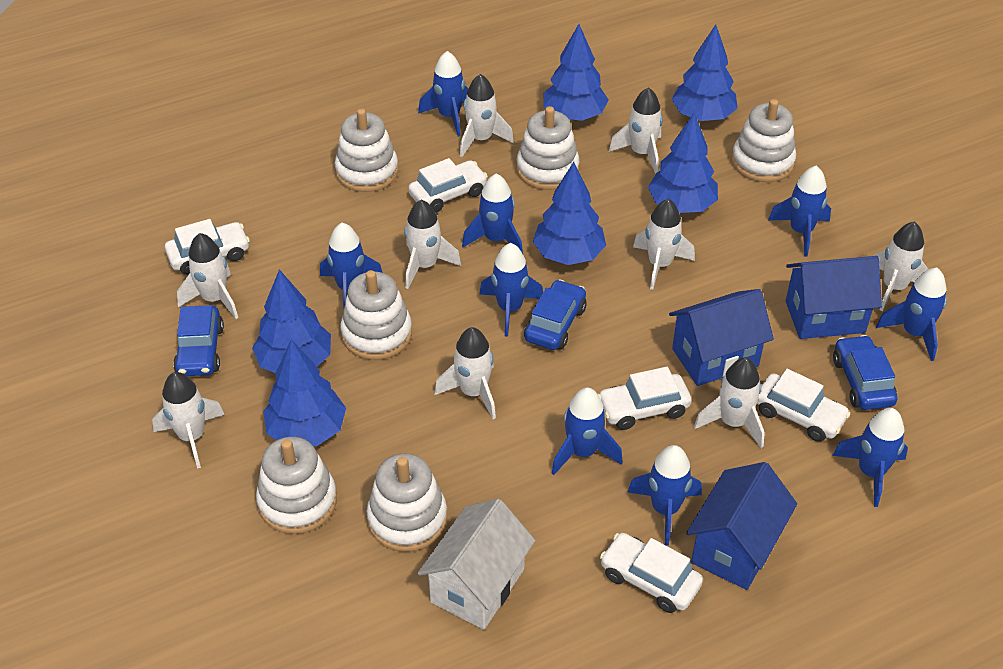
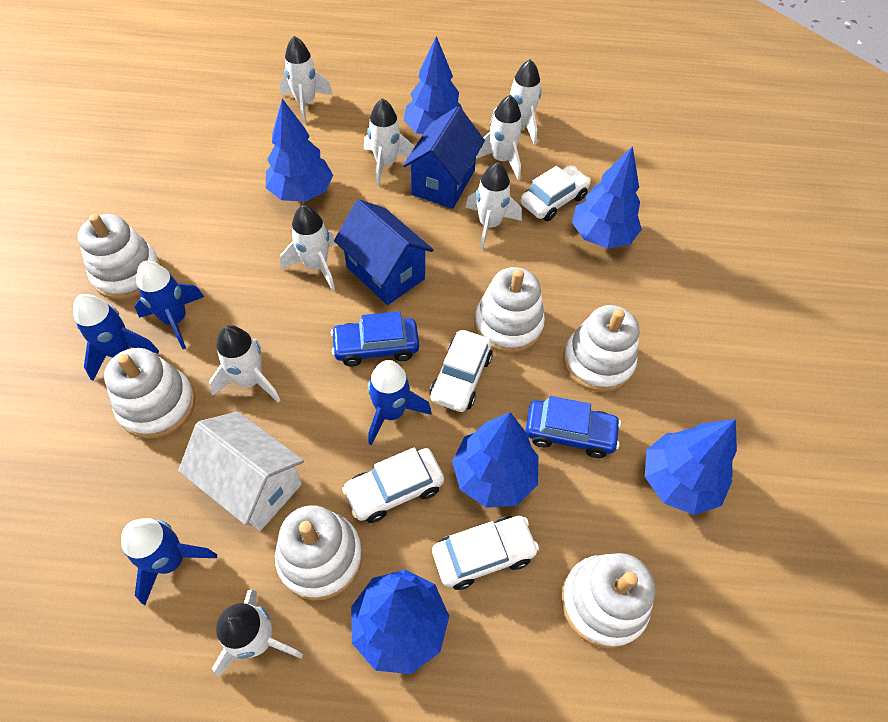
blue car: 3 -> 2
blue house: 3 -> 2
blue rocket: 9 -> 4
white car: 5 -> 4
white rocket: 9 -> 8

